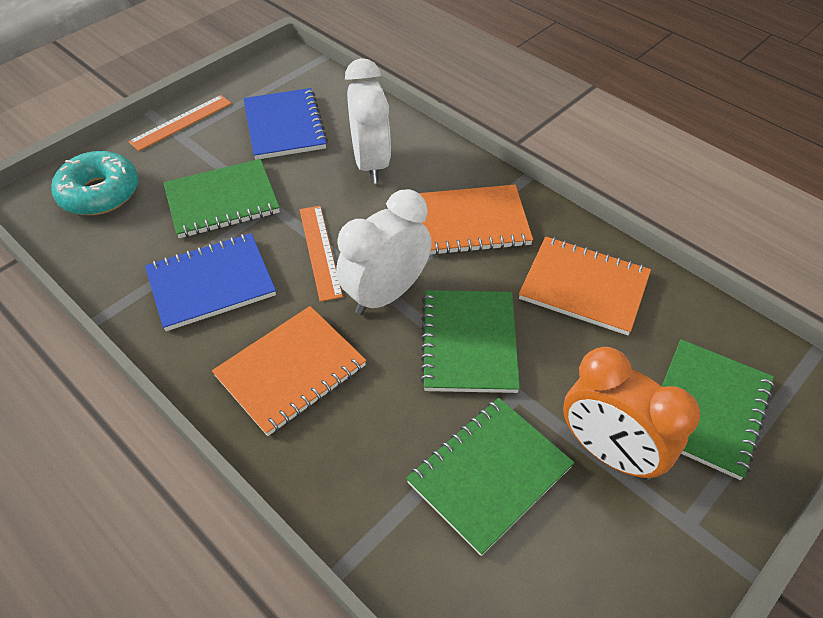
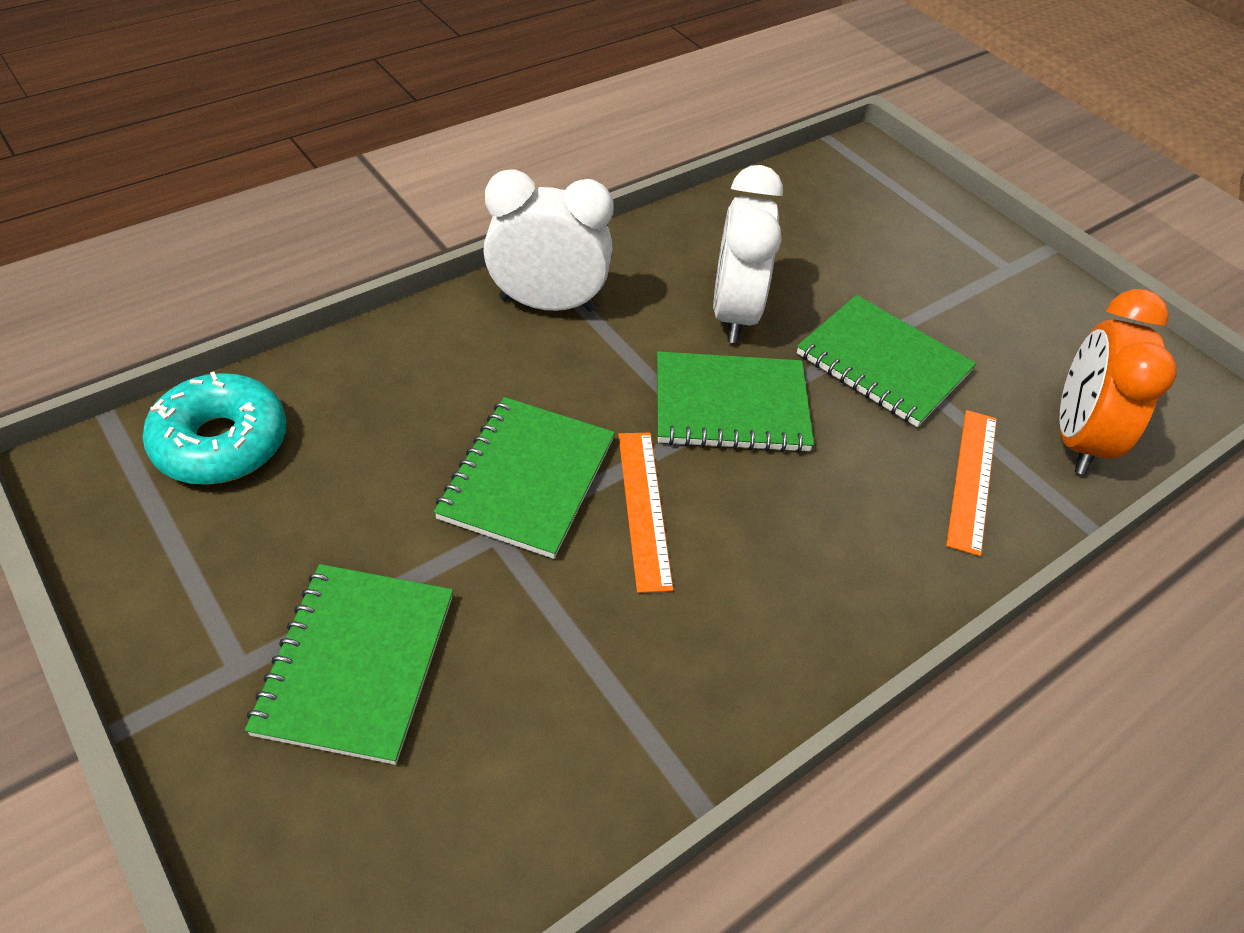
blue notebook: 2 -> 0
orange notebook: 3 -> 0

